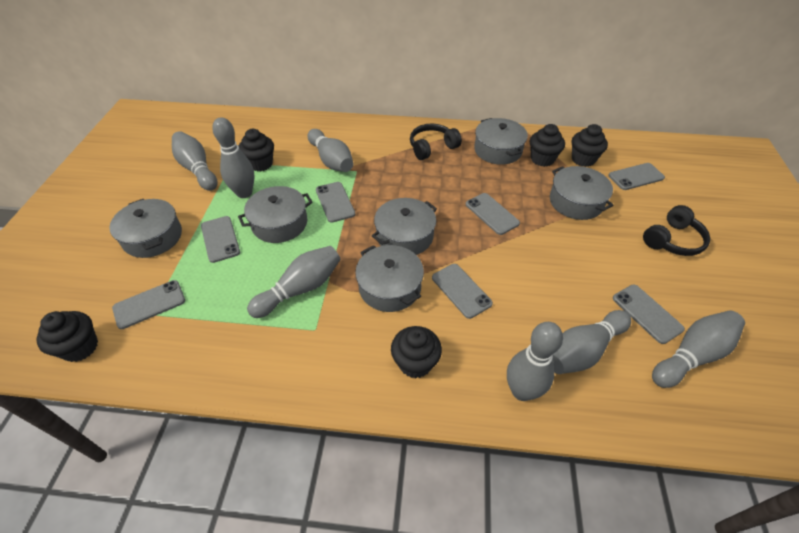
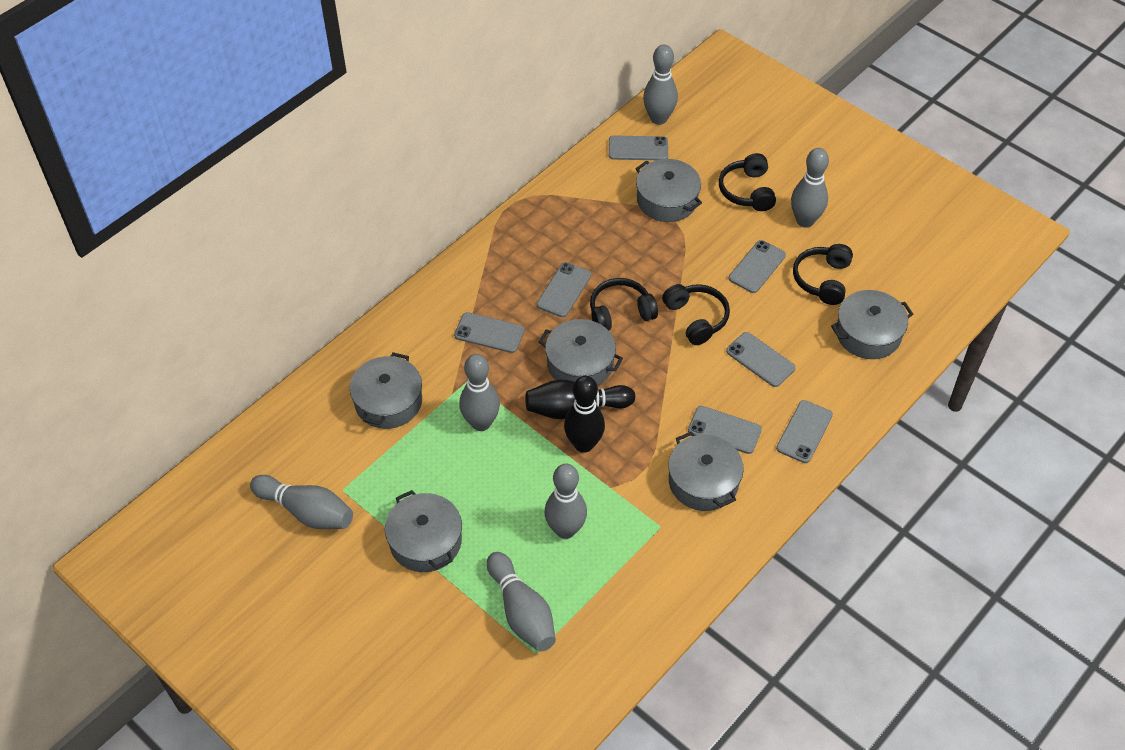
black bowling pin: 0 -> 2
black cupcake: 5 -> 0
black headphones: 2 -> 4
grey bowling pin: 7 -> 6

